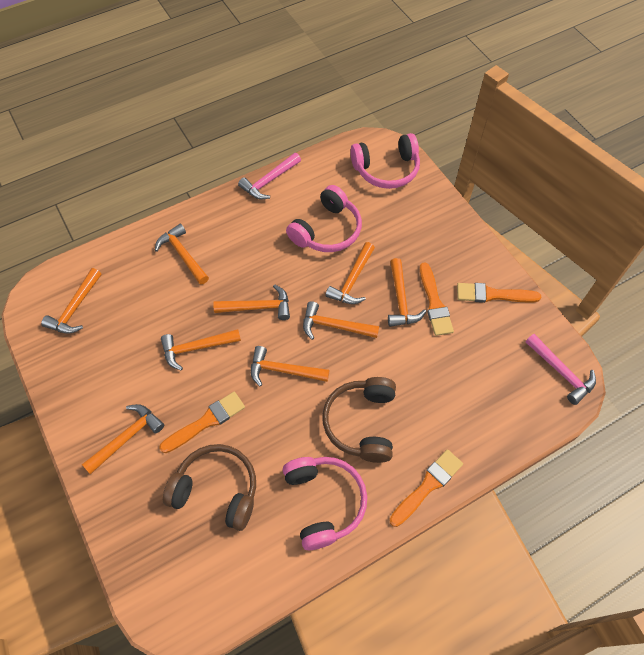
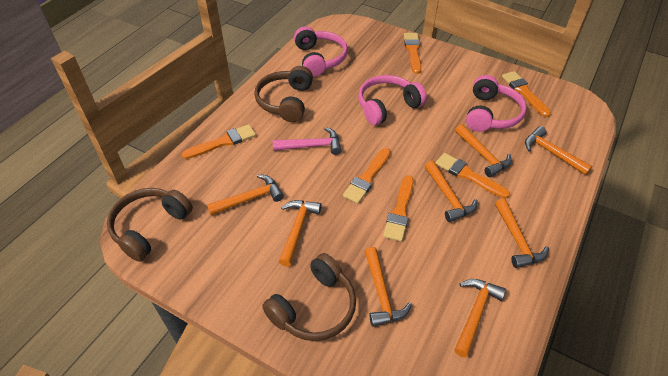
brown headphones: 2 -> 3
orange brush: 4 -> 6
orange hammer: 9 -> 8
pink hammer: 2 -> 1

